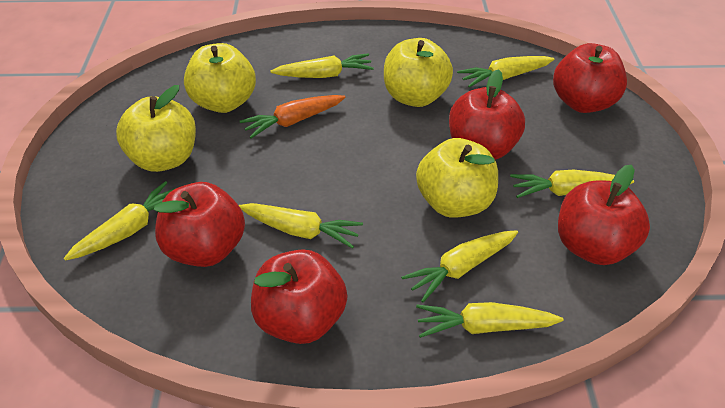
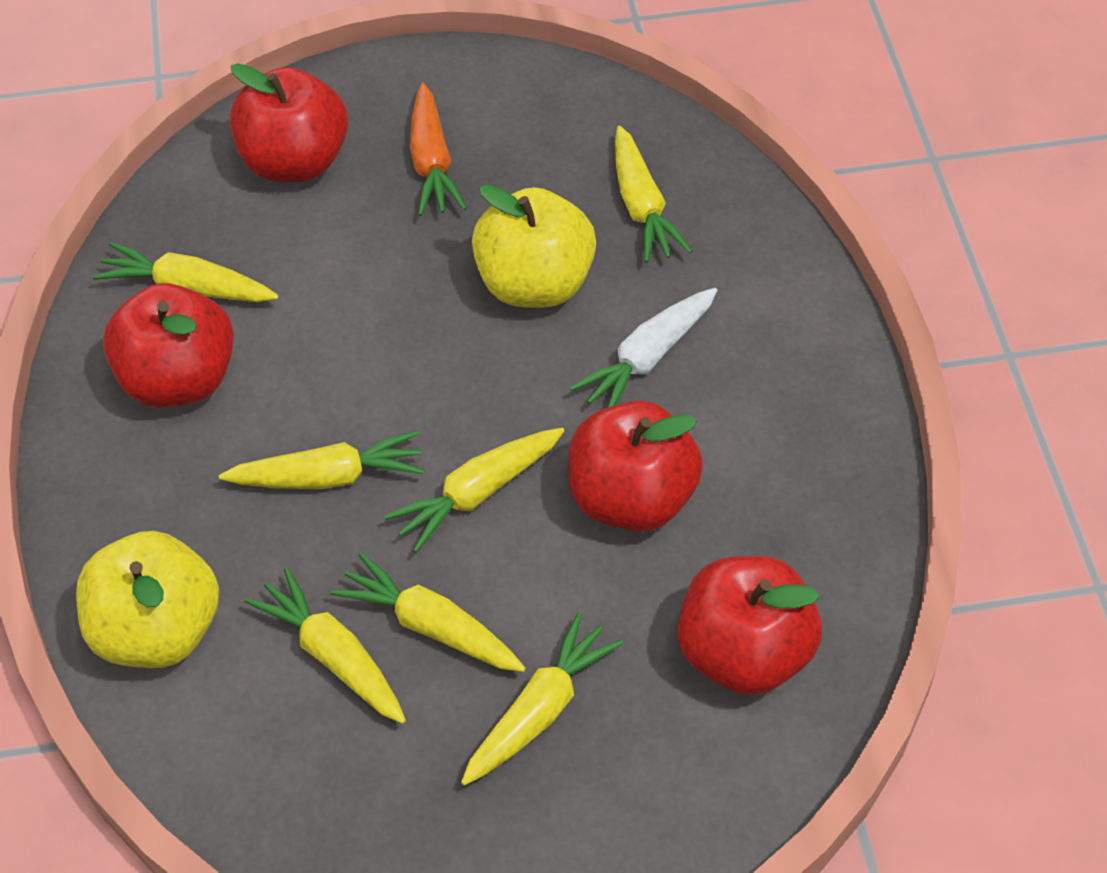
red apple: 5 -> 4
white carrot: 0 -> 1
yellow apple: 4 -> 2

